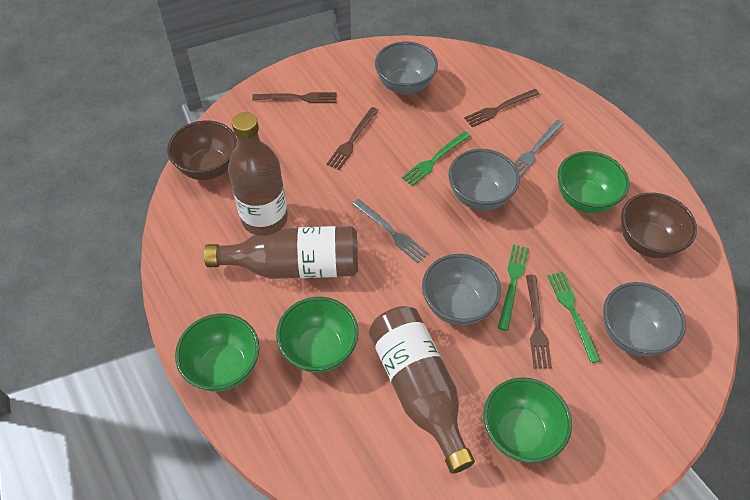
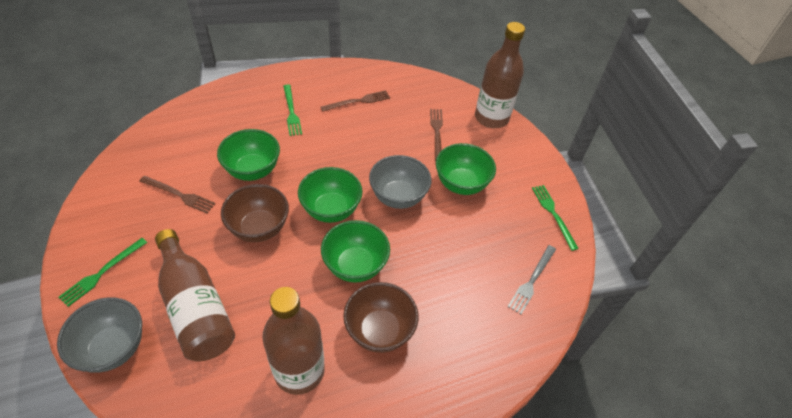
brown fork: 4 -> 3
grey bowl: 4 -> 2
grey fork: 2 -> 1

